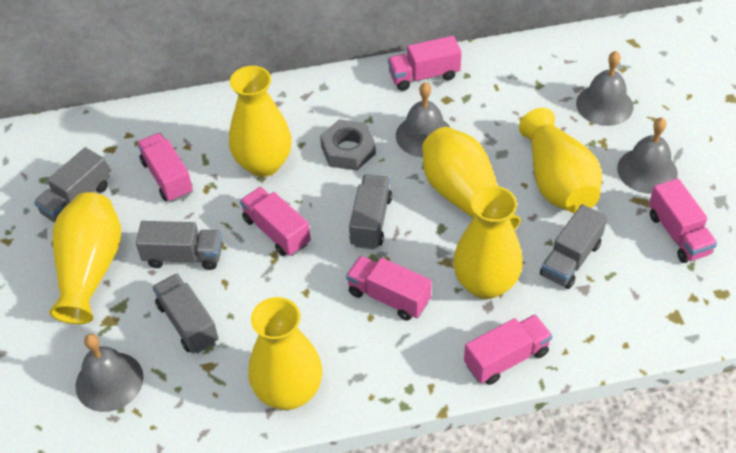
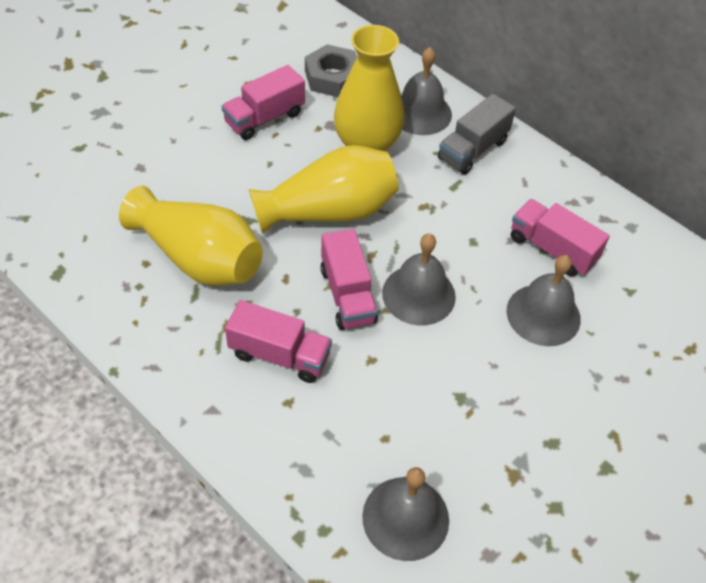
grey truck: 5 -> 1
pink truck: 6 -> 4
yellow vase: 6 -> 3

